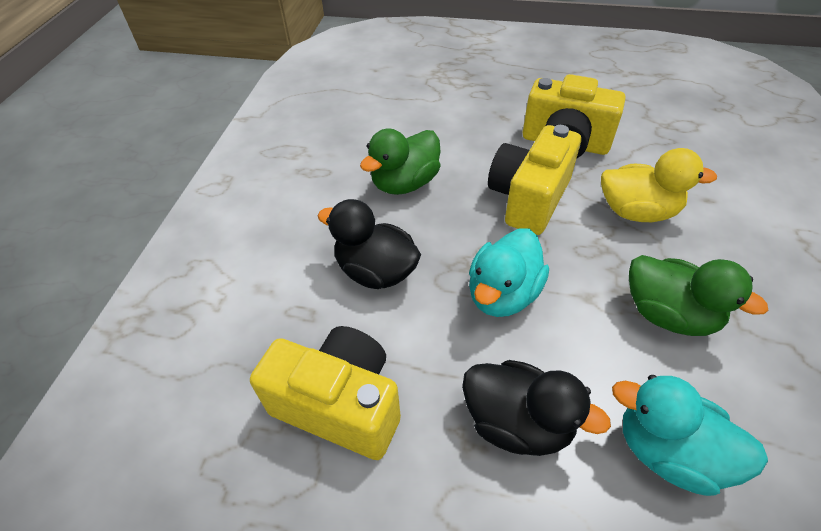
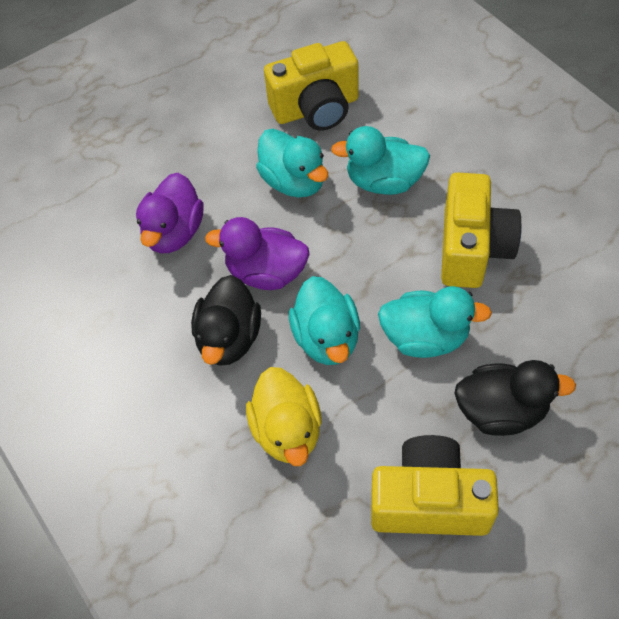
green duck: 2 -> 0
purple duck: 0 -> 2
turquoise duck: 2 -> 4

